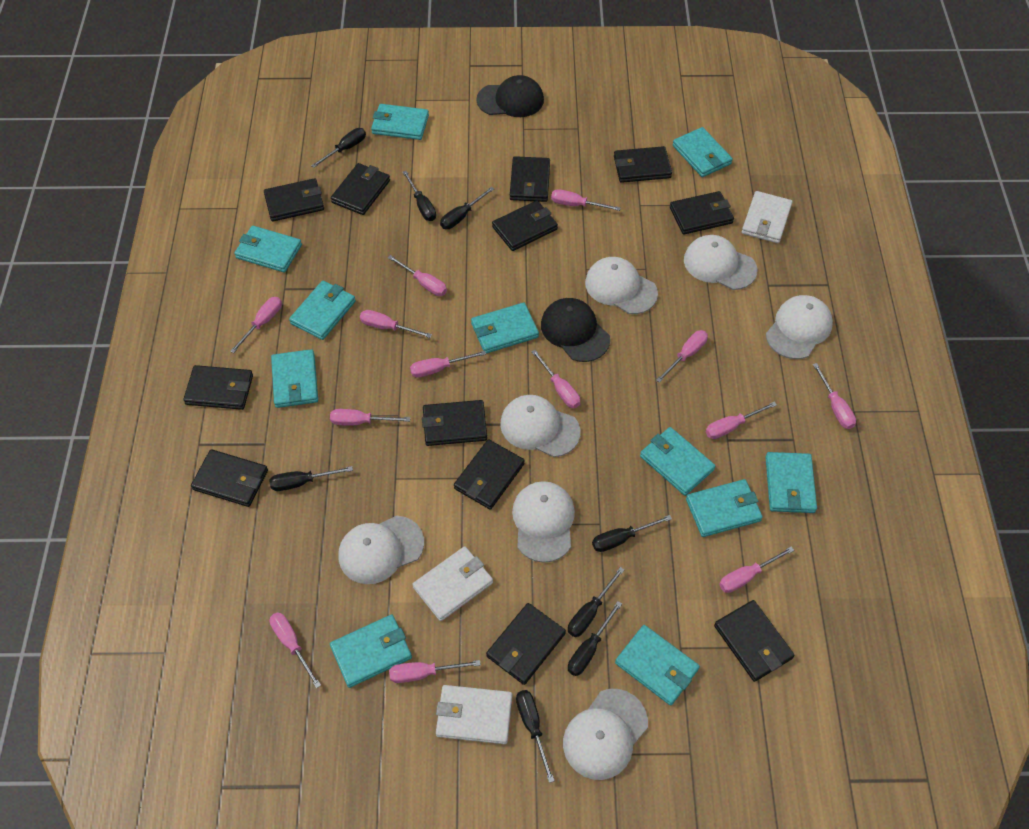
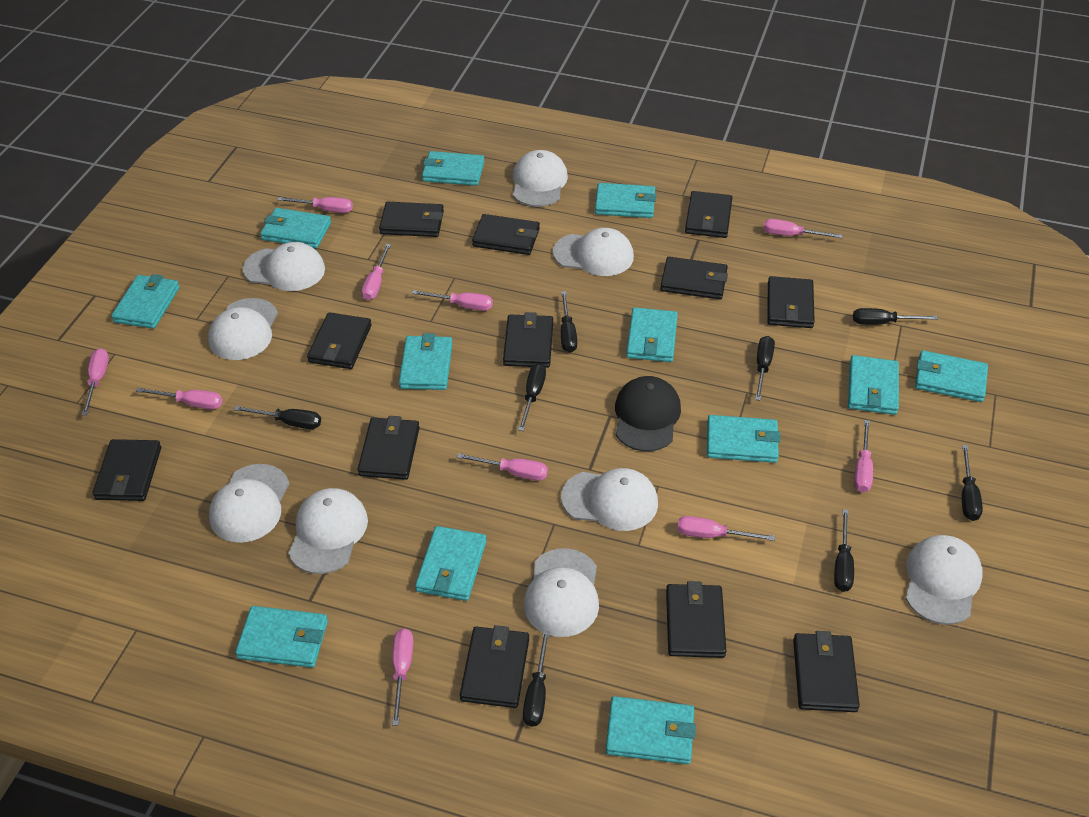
black cap: 2 -> 1
pink screwdriver: 13 -> 10
turquoise wallet: 11 -> 12
white cap: 7 -> 9
white wallet: 3 -> 0

